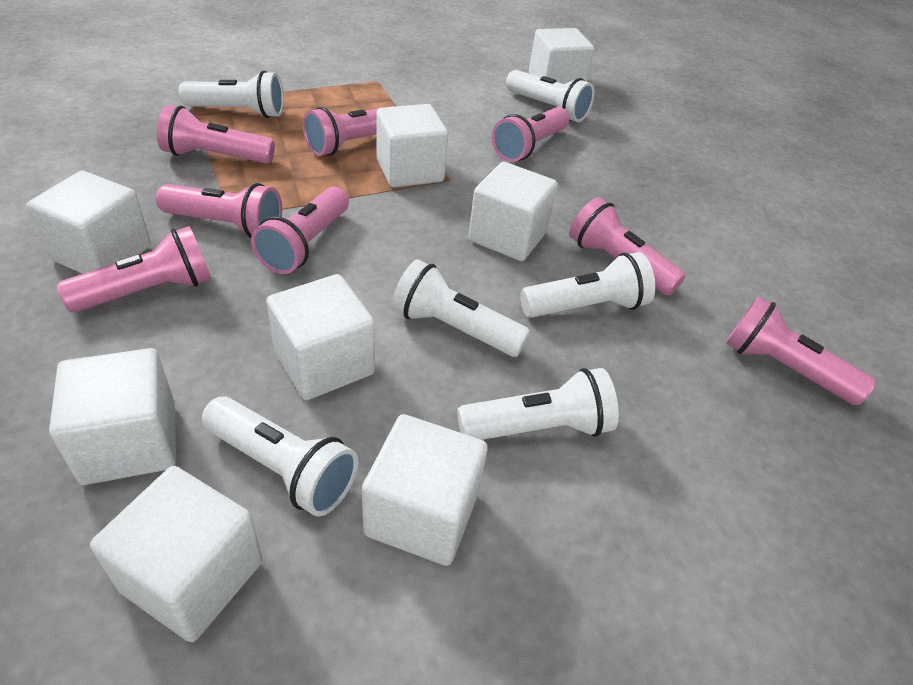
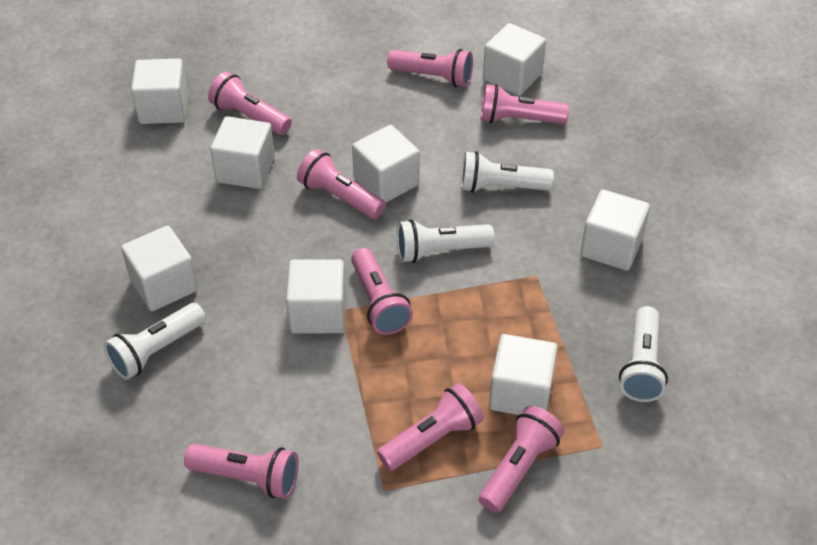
white flashlight: 6 -> 4

